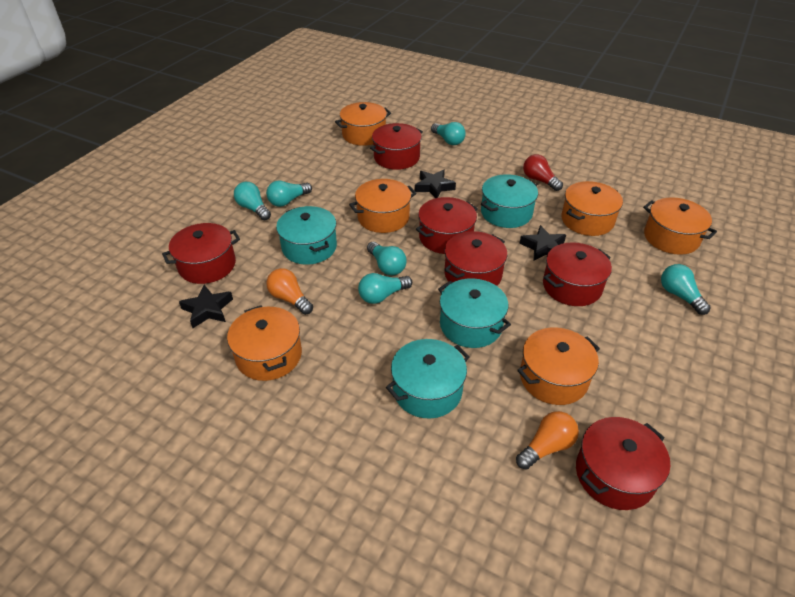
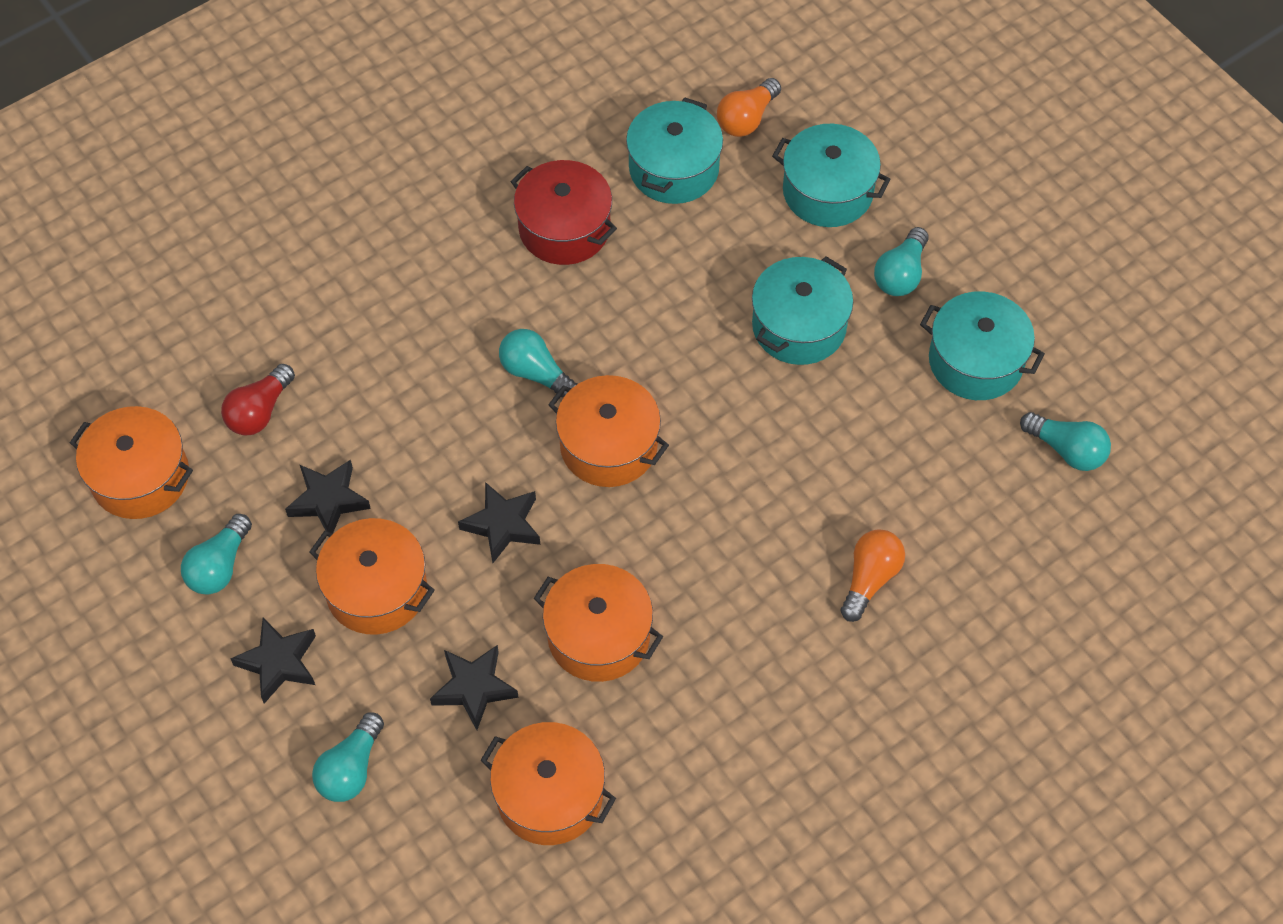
black star: 3 -> 4
orange pot: 6 -> 5
red pot: 6 -> 1
turquoise light bulb: 6 -> 5

